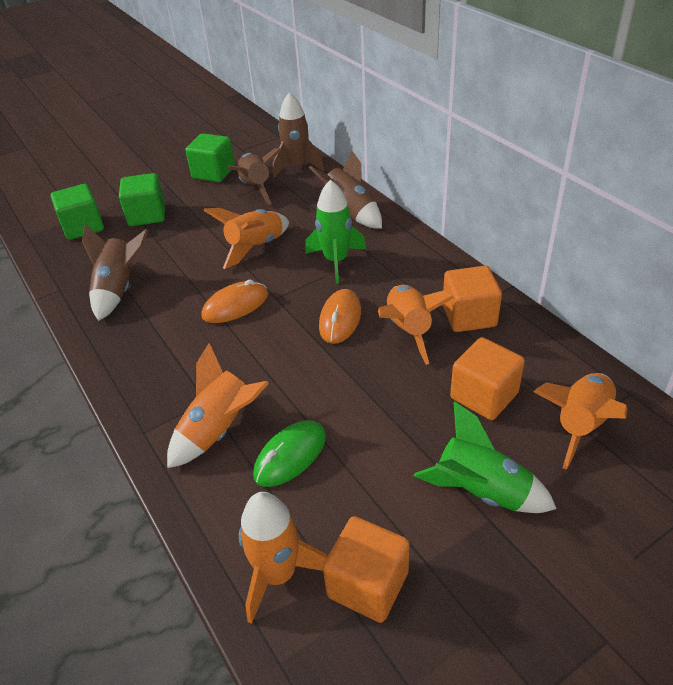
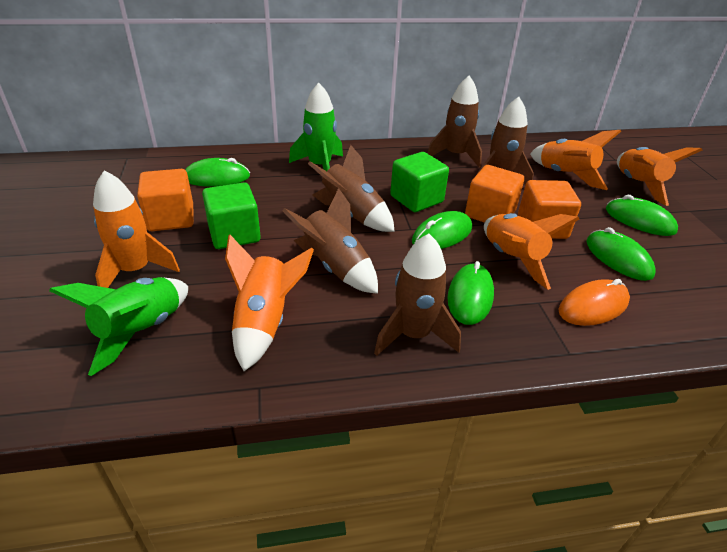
brown rocket: 4 -> 5
green cube: 3 -> 2
green mouse: 1 -> 5
orange mouse: 2 -> 1

